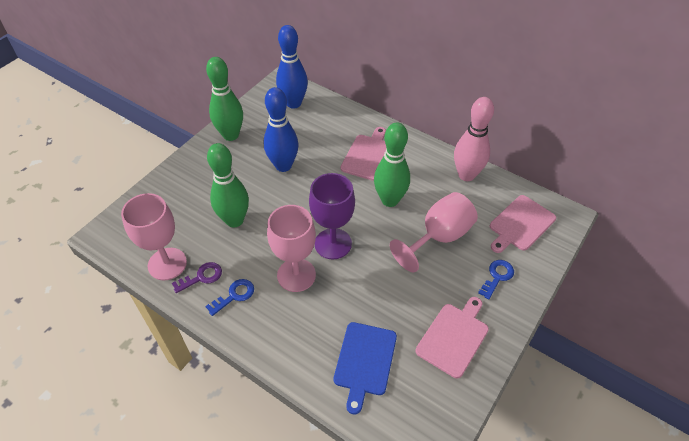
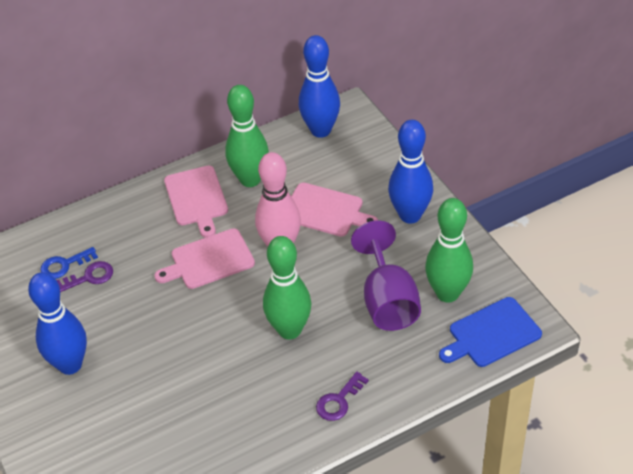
blue bowling pin: 2 -> 3
blue key: 2 -> 1
pink goblet: 3 -> 0
purple key: 1 -> 2

